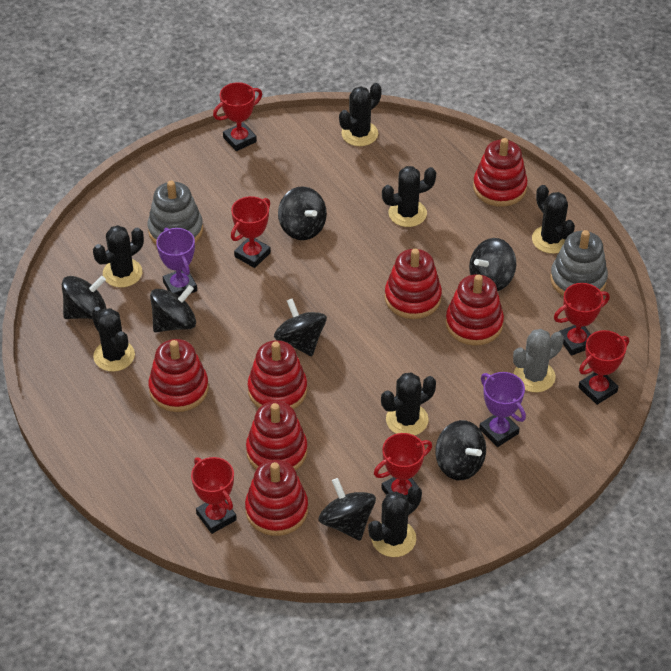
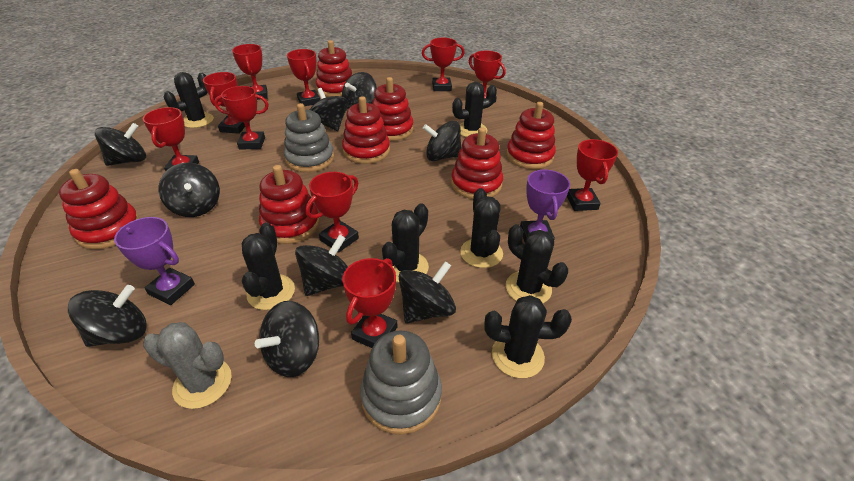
black spinning top: 7 -> 9
red trophy: 6 -> 10

